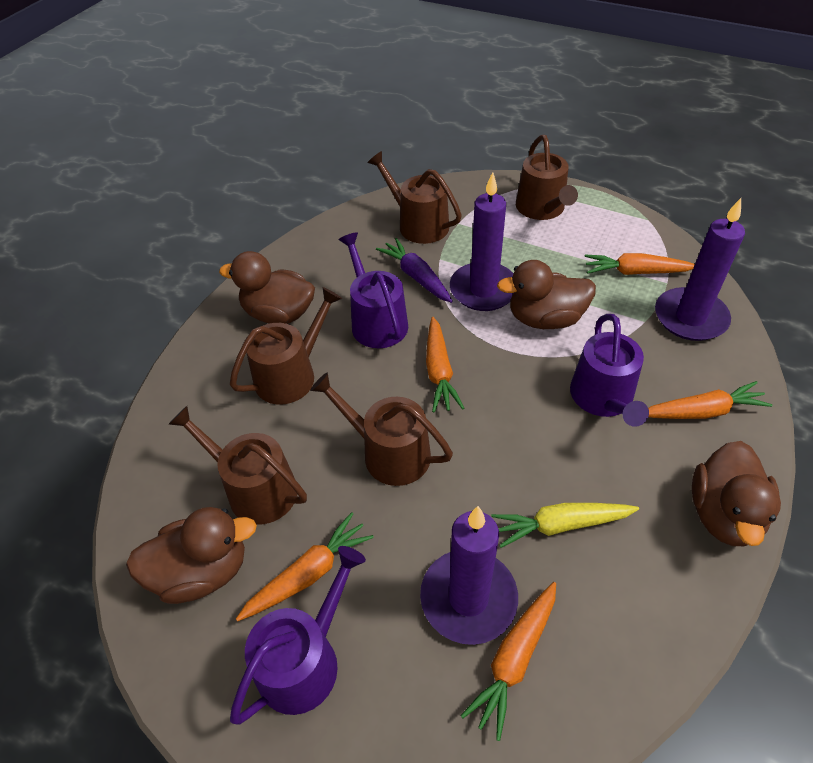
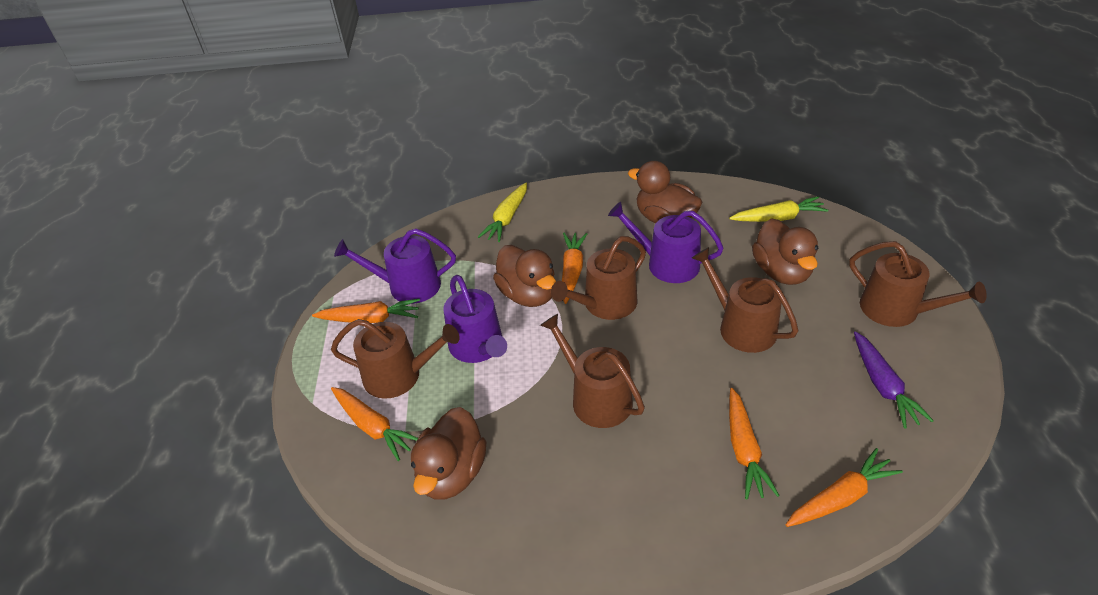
purple candle: 3 -> 0
yellow carrot: 1 -> 2

